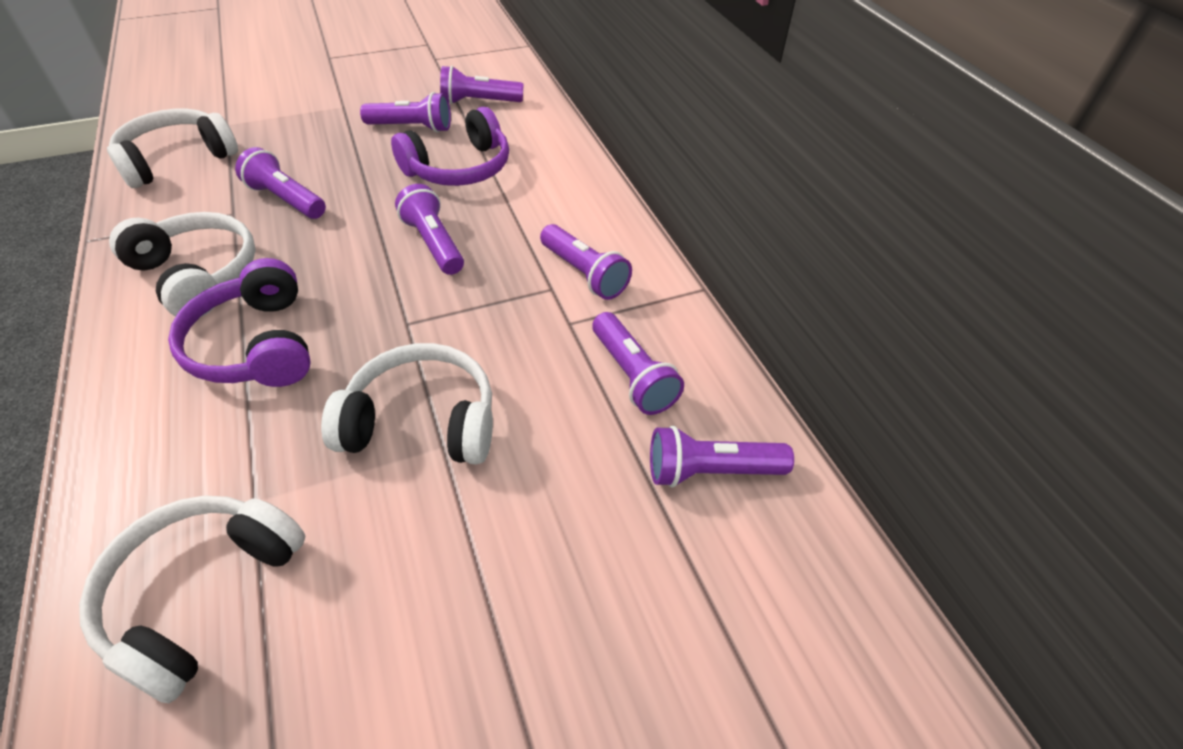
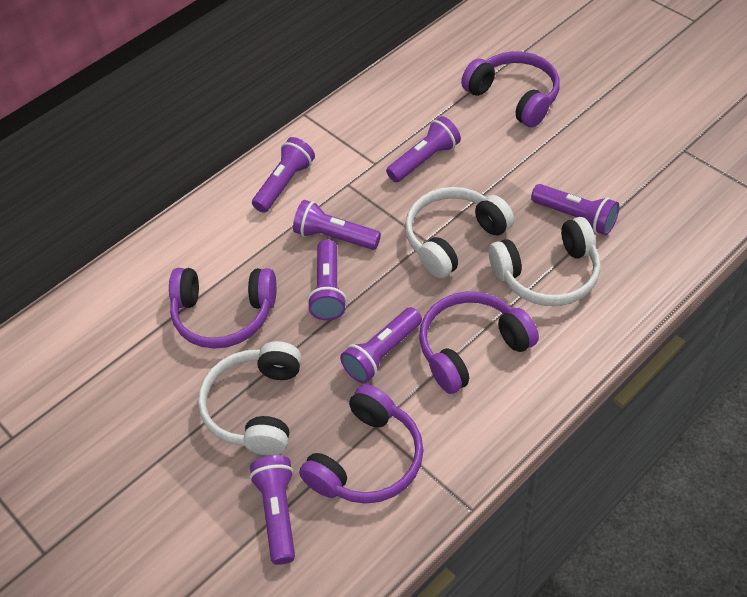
purple headphones: 2 -> 4
white headphones: 4 -> 3

